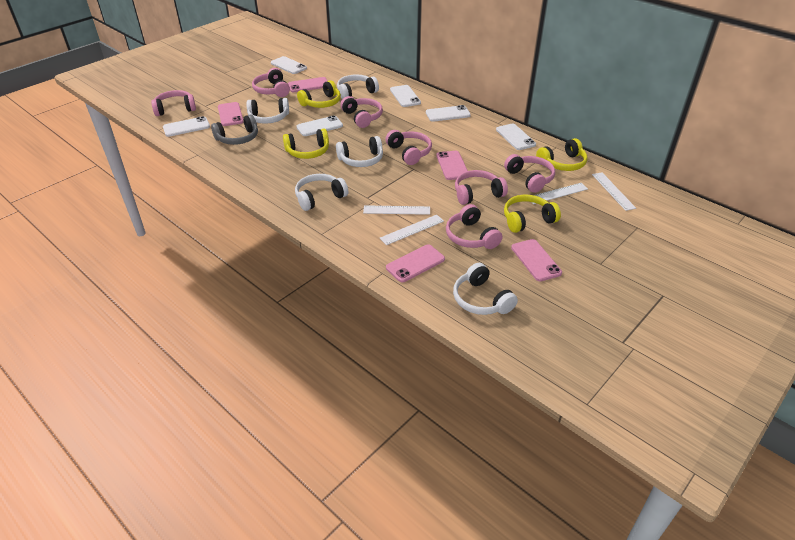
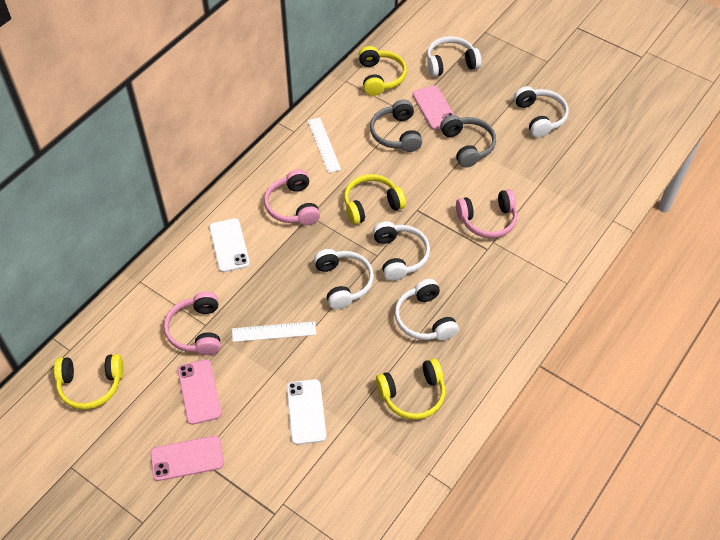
grey headphones: 1 -> 2
pink headphones: 7 -> 3
pink phone: 5 -> 3
white phone: 6 -> 2
white ruler: 4 -> 2

